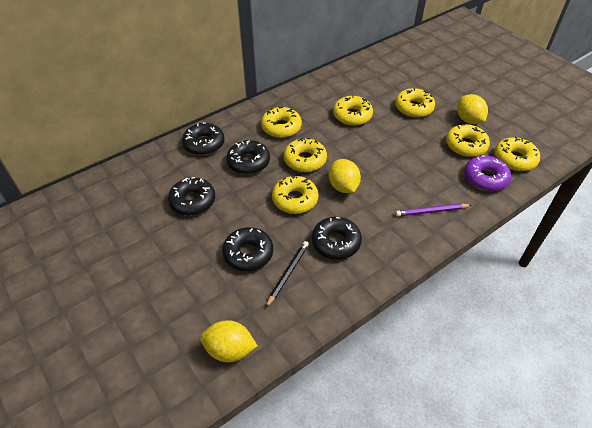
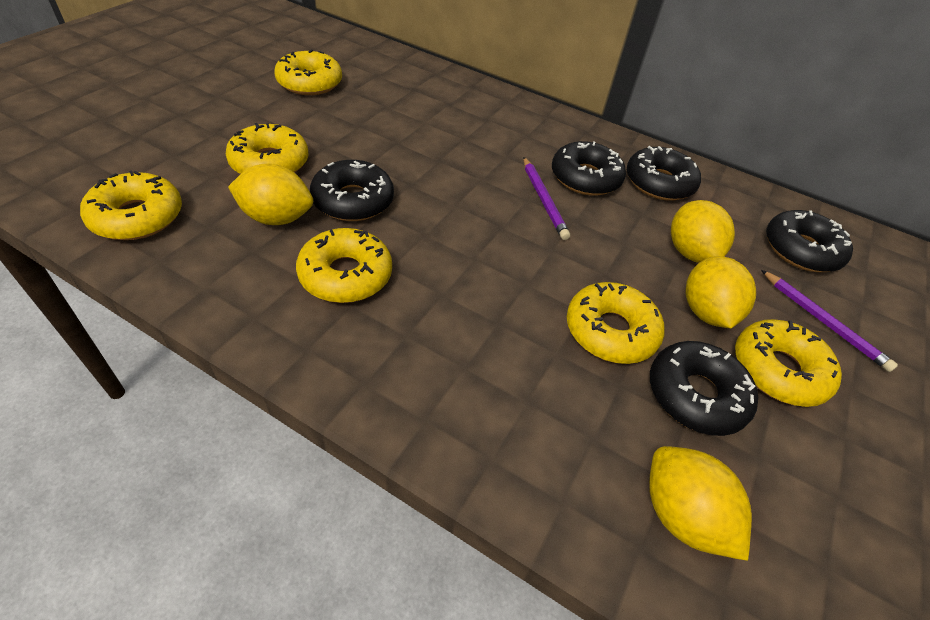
black pencil: 1 -> 0
purple donut: 1 -> 0
purple pencil: 1 -> 2
yellow donut: 7 -> 6
yellow lemon: 3 -> 4

